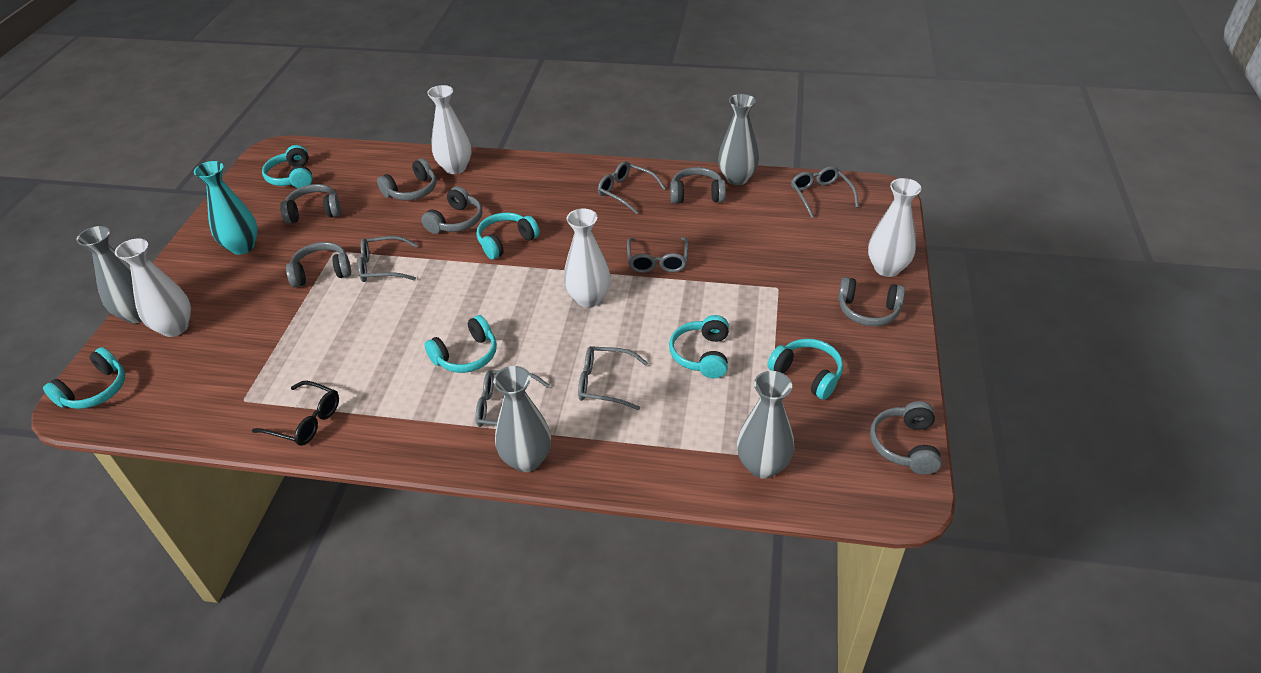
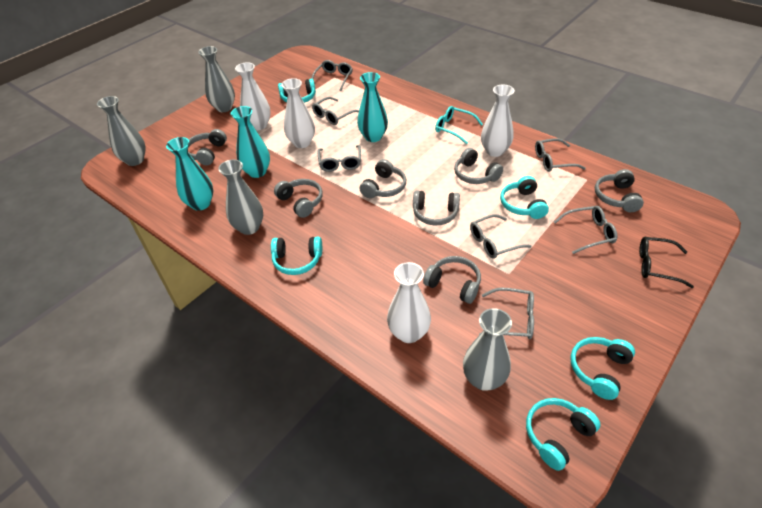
grey glasses: 6 -> 7
turquoise glasses: 0 -> 1
turquoise headphones: 6 -> 5
turquoise vase: 1 -> 3

